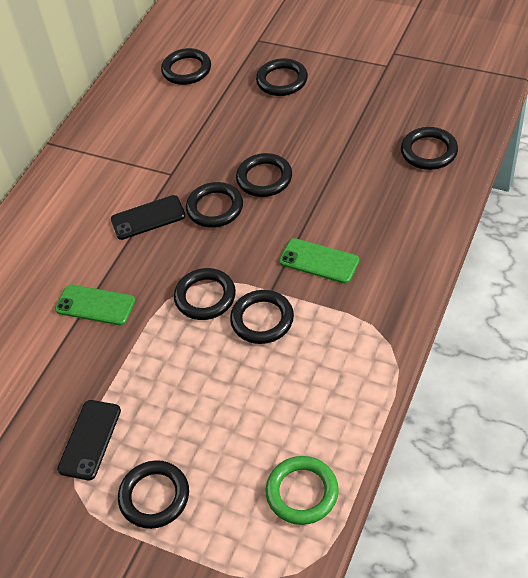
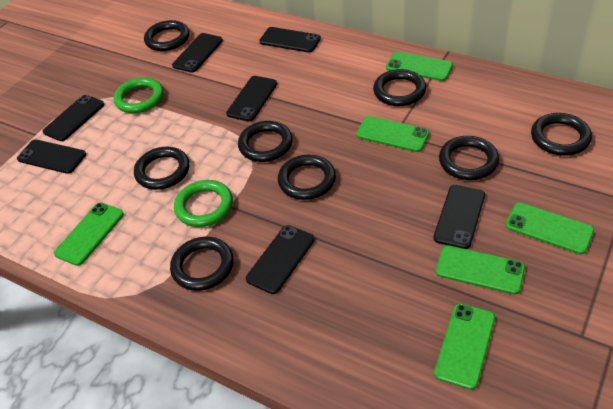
black phone: 2 -> 7
green phone: 2 -> 6
green ring: 1 -> 2

